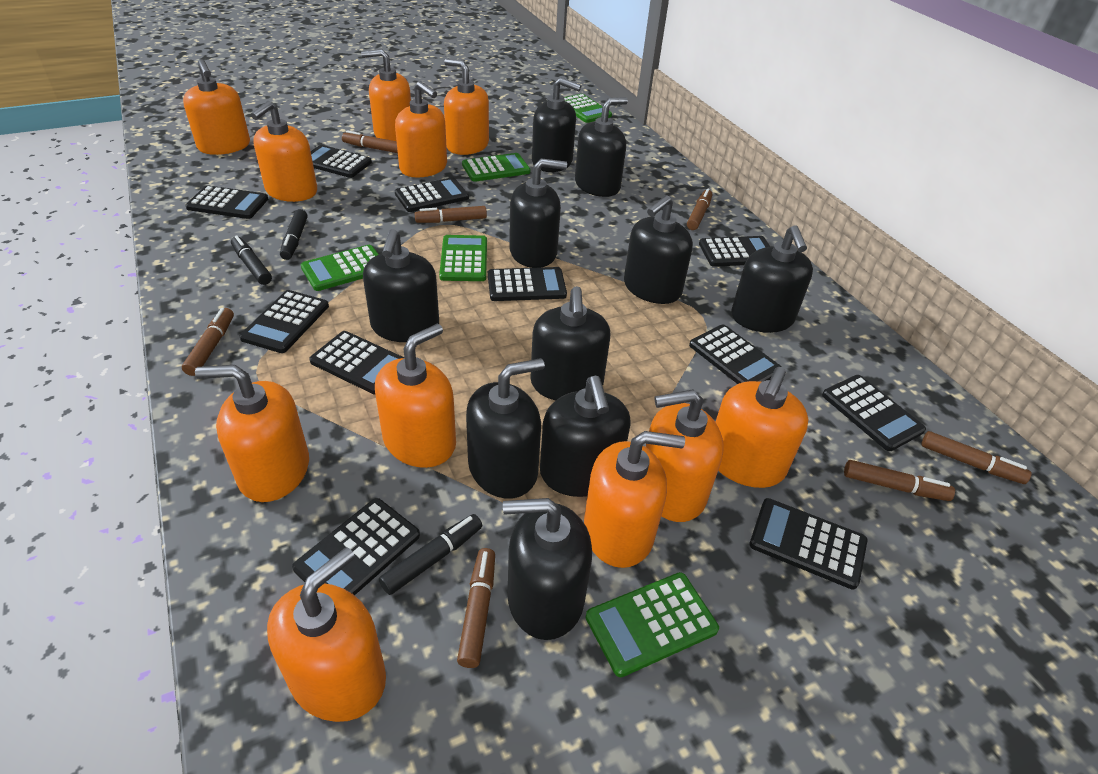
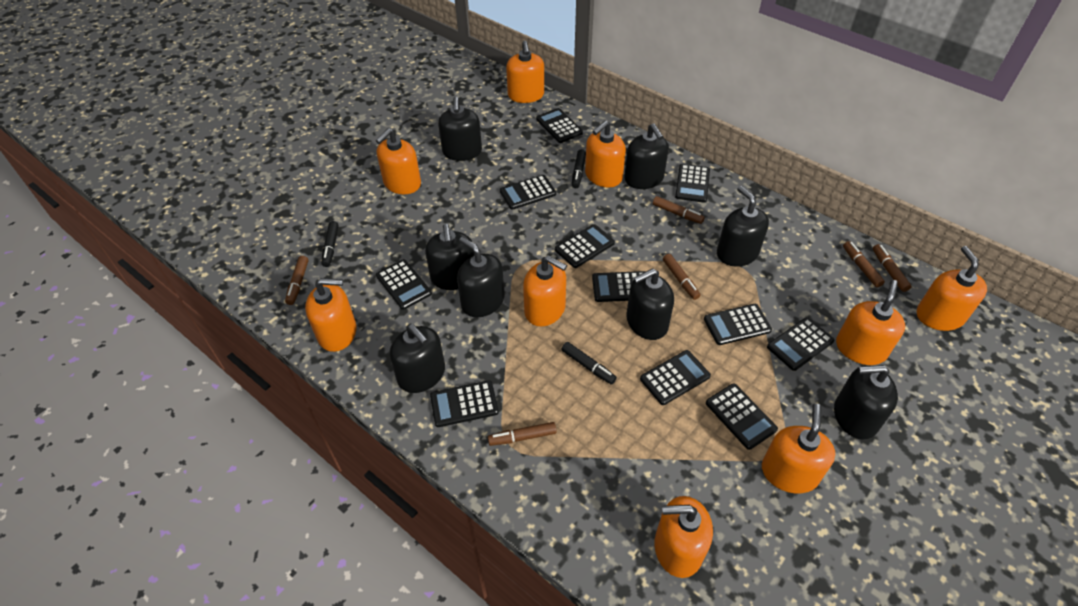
black soap dispenser: 10 -> 8
brown marker: 7 -> 6
green calculator: 5 -> 0
orange soap dispenser: 11 -> 9

